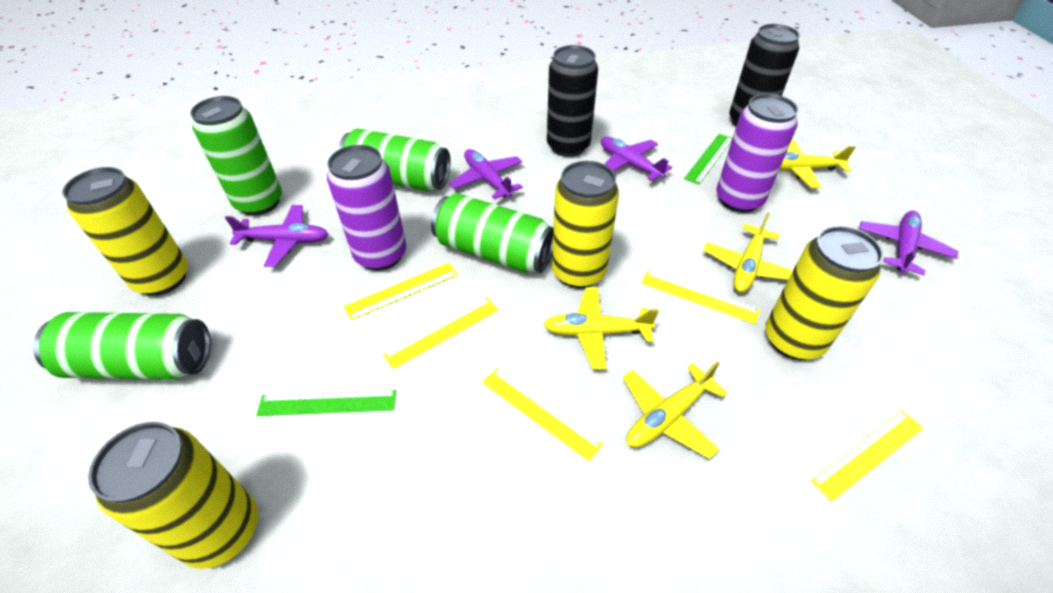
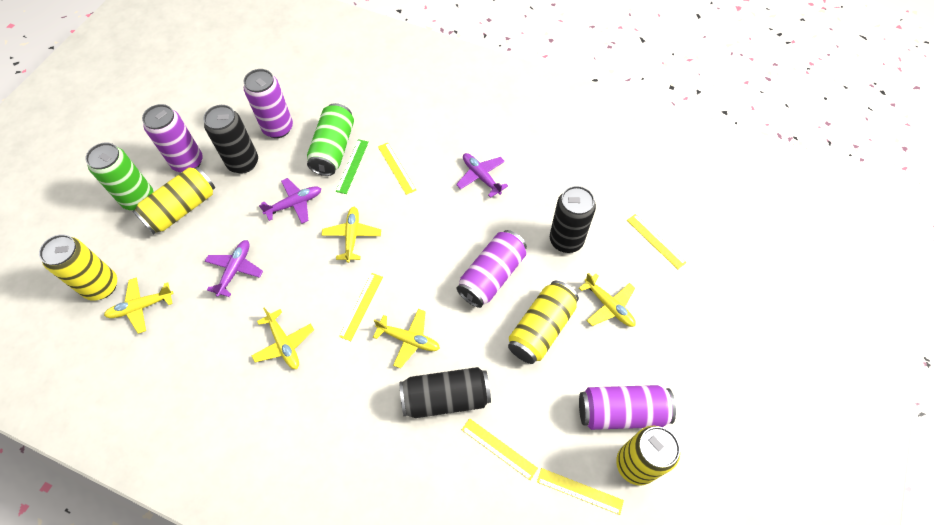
black can: 2 -> 3
green can: 4 -> 2
green ruler: 2 -> 1
purple can: 2 -> 4
purple plane: 4 -> 3
yellow plane: 4 -> 5

